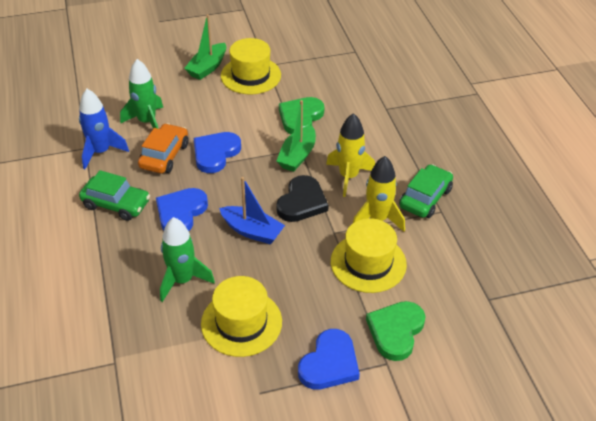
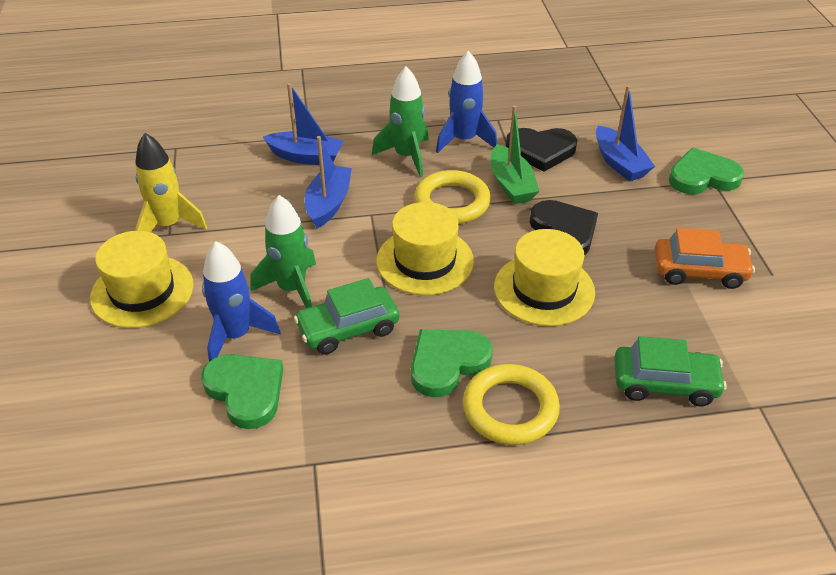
black heart: 1 -> 2
blue boat: 1 -> 3
blue heart: 3 -> 0
blue rocket: 1 -> 2
green boat: 2 -> 1
green heart: 2 -> 3
yellow ring: 0 -> 2
yellow rocket: 2 -> 1

